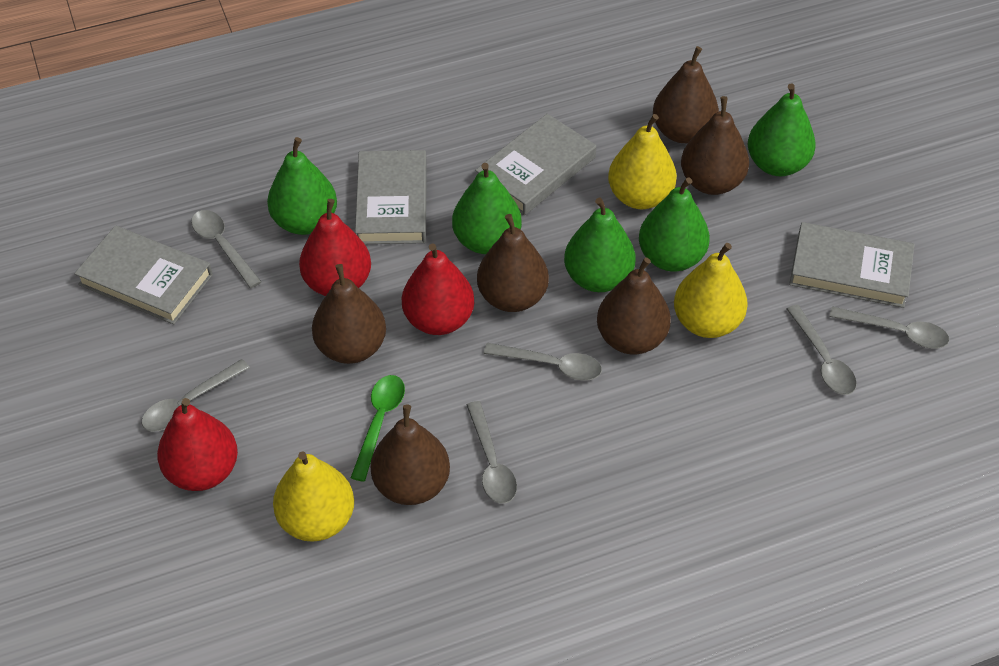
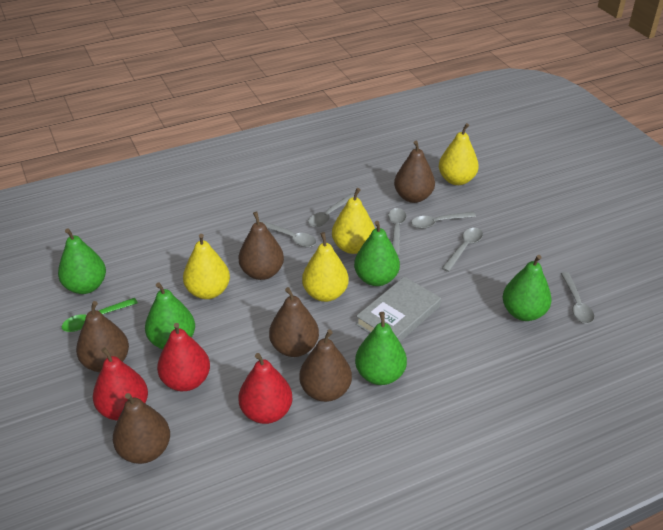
grey book: 4 -> 1
yellow pear: 3 -> 4

